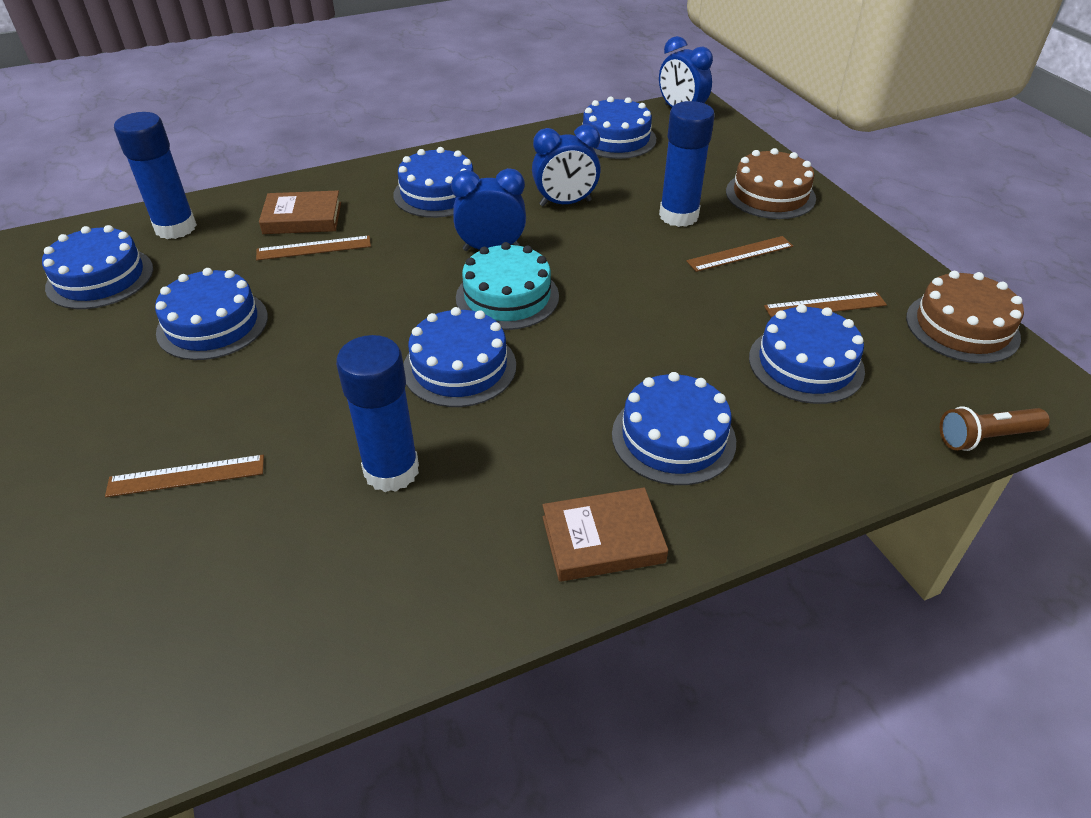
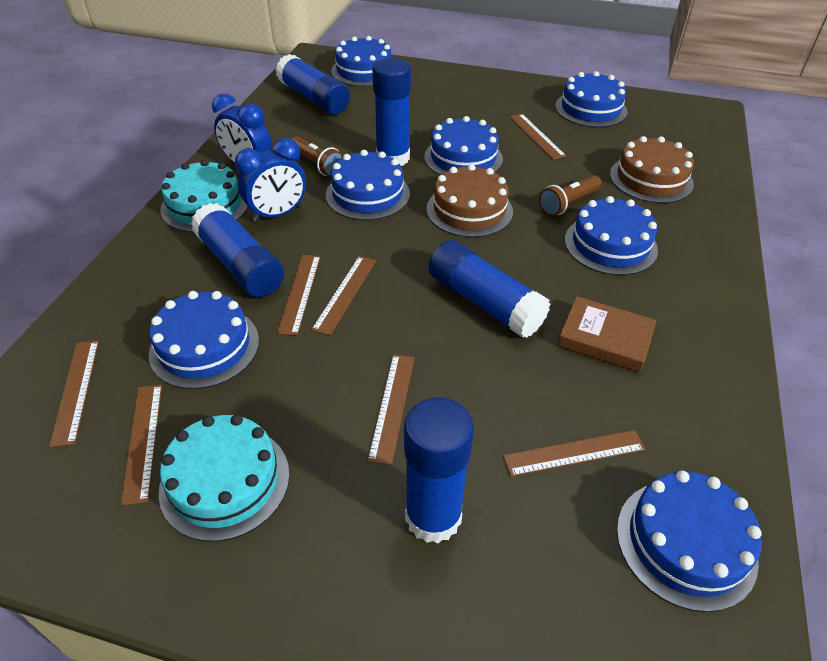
blue clock: 3 -> 2
blue glue stick: 3 -> 5
brown book: 2 -> 1
brown flashlight: 1 -> 2
brown ruler: 4 -> 7
turquoise cake: 1 -> 2

